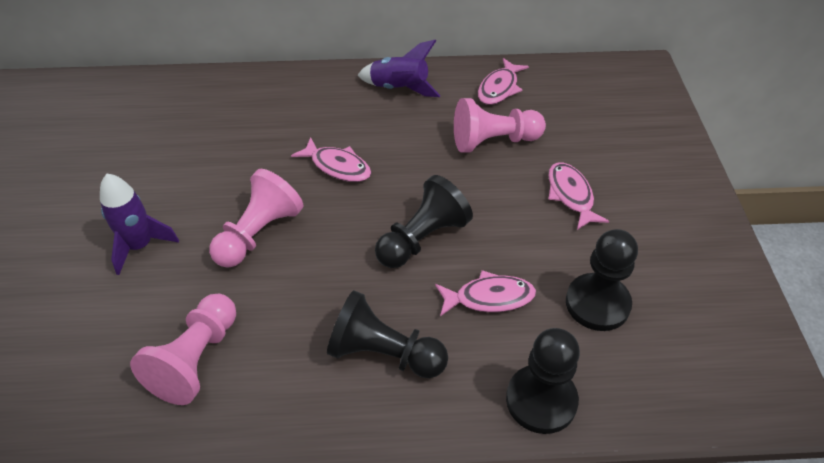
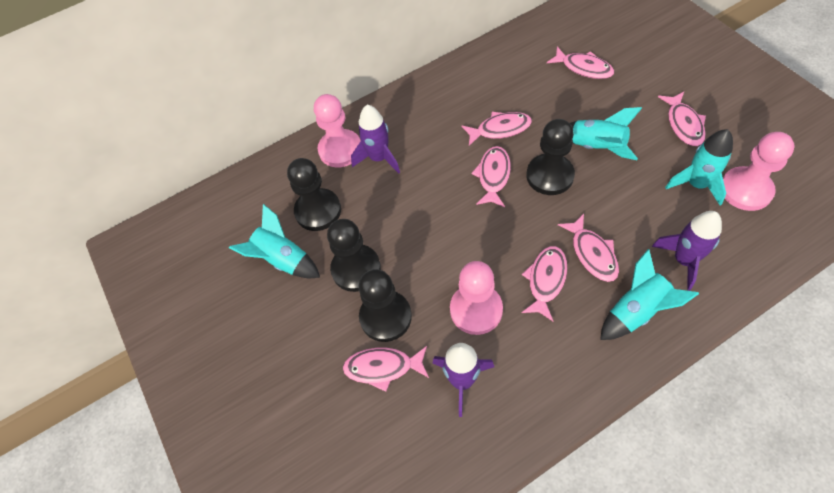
pink fish: 4 -> 7
purple rocket: 2 -> 3
turquoise rocket: 0 -> 4

